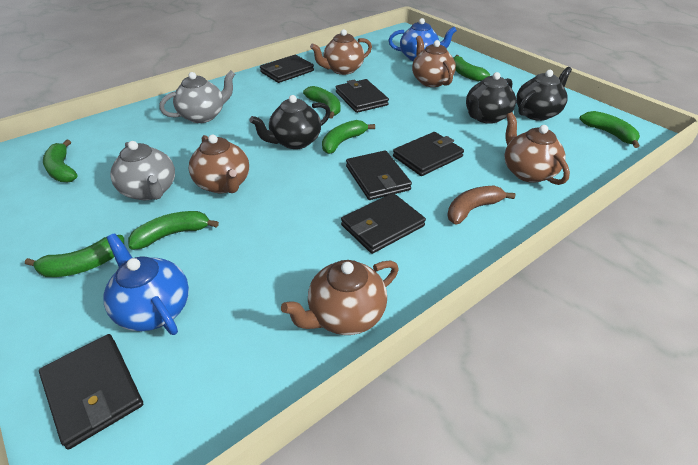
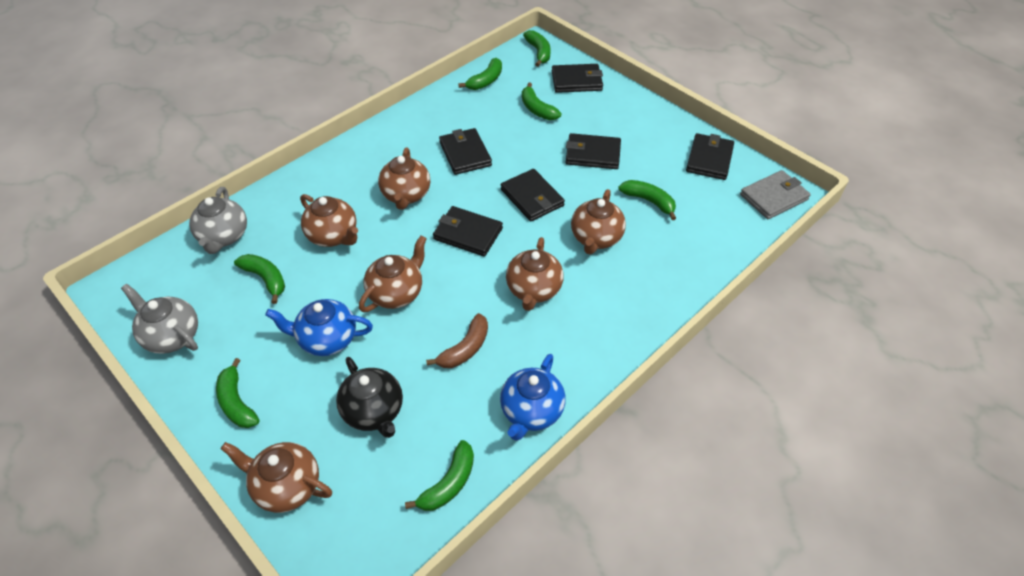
black teapot: 3 -> 1
brown teapot: 5 -> 6
grey wallet: 0 -> 1

